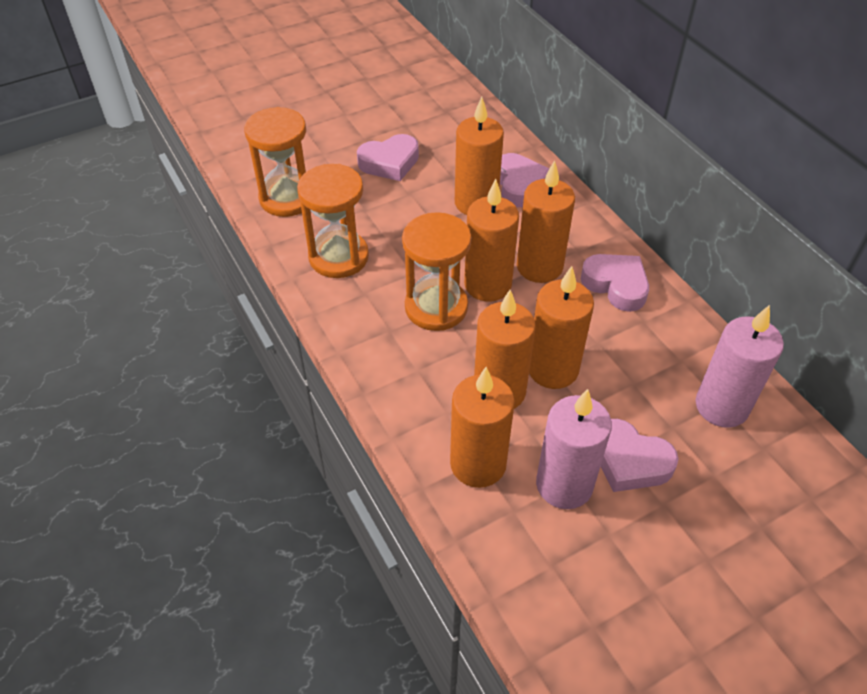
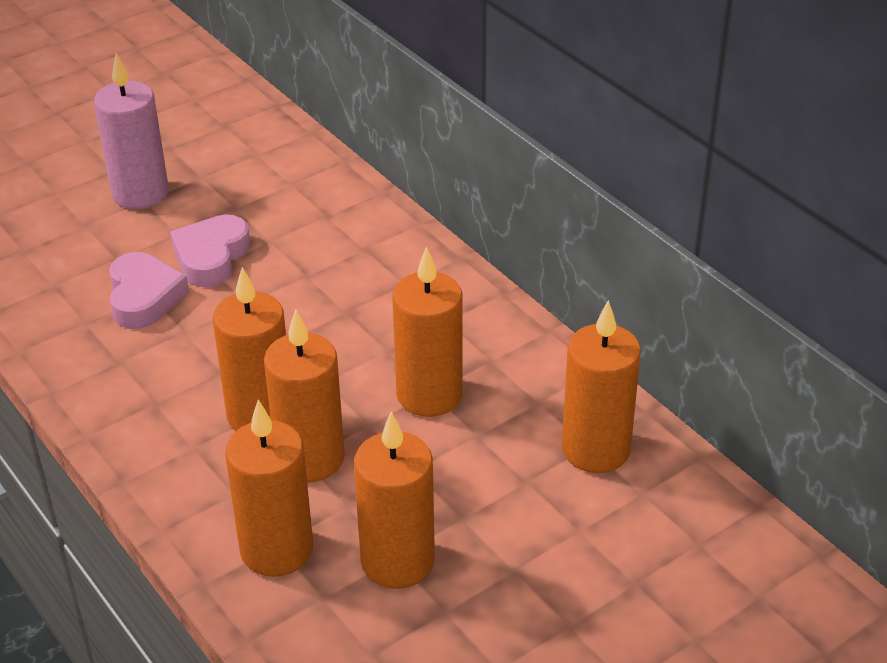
orange hourglass: 3 -> 0
pink candle: 2 -> 1
pink heart: 4 -> 2

